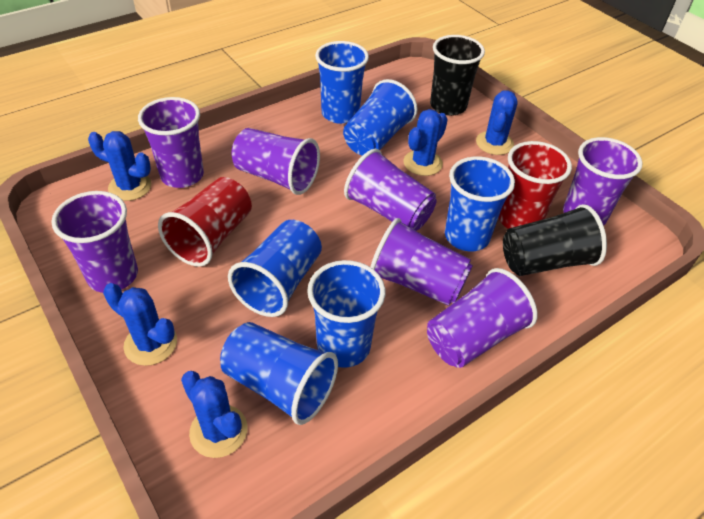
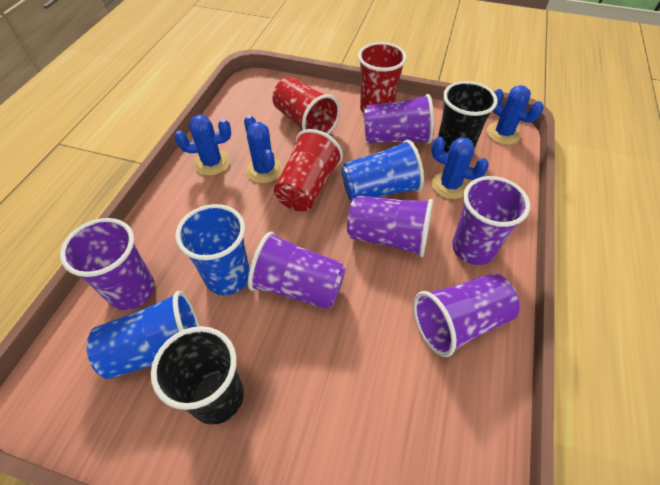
blue cactus: 5 -> 4
blue cup: 6 -> 3
purple cup: 7 -> 6
red cup: 2 -> 3

